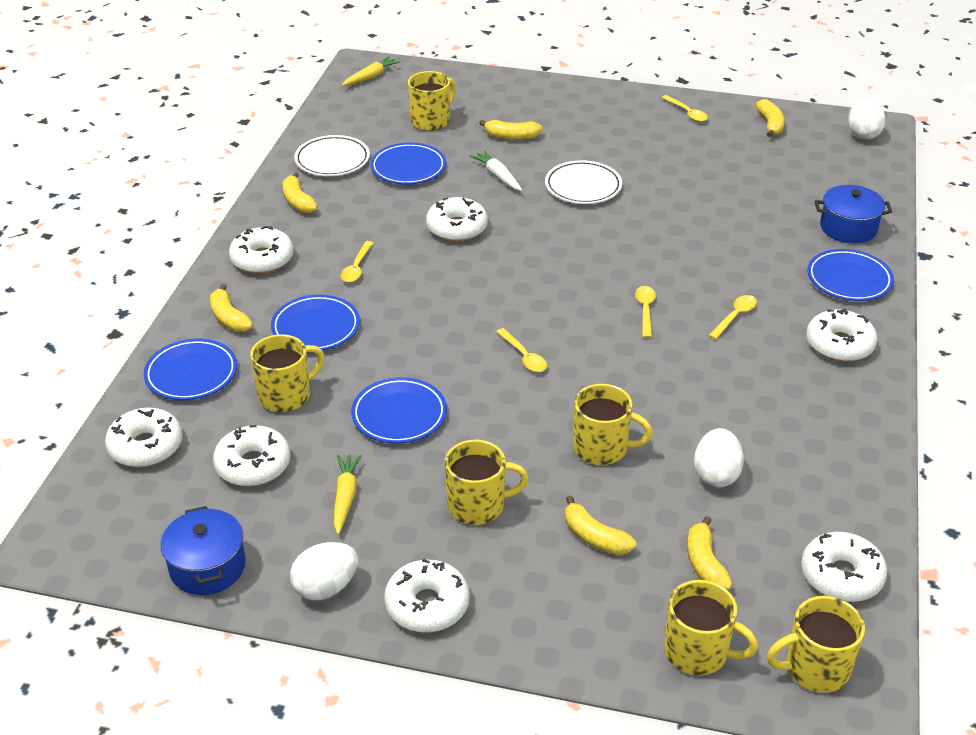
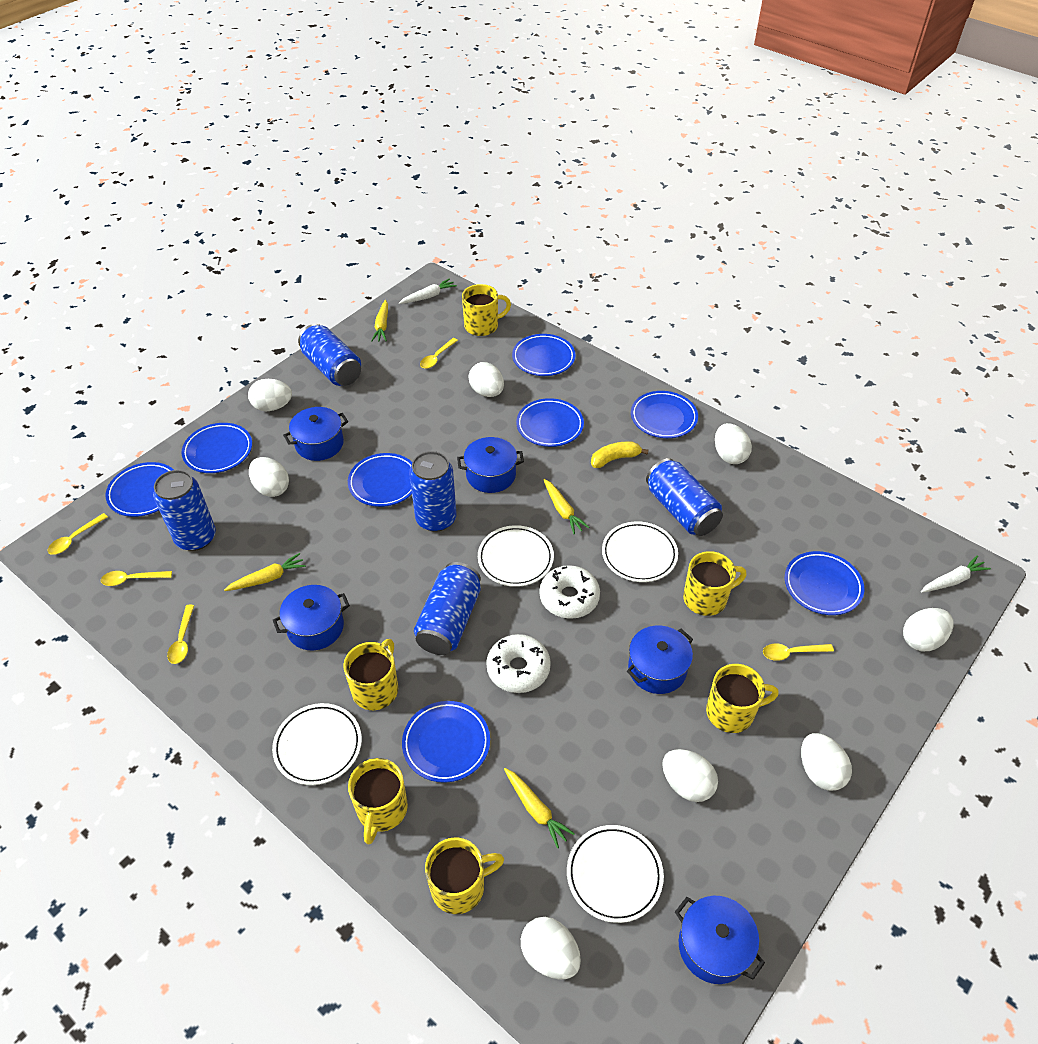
blue can: 0 -> 5
blue plate: 5 -> 8
blue pot: 2 -> 5
white carrot: 1 -> 2
white donut: 7 -> 2
white egg: 3 -> 8
white plate: 2 -> 4
yellow banana: 6 -> 1
yellow carrot: 2 -> 4

